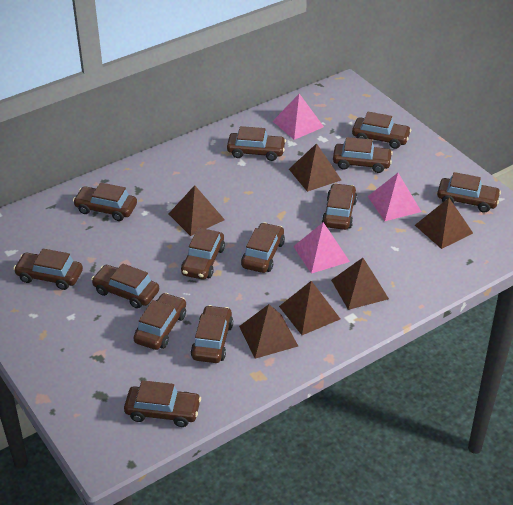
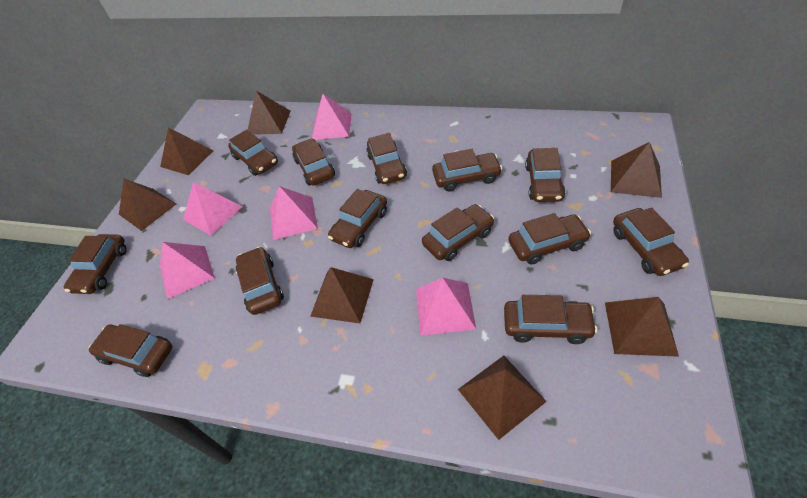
brown pyramid: 6 -> 7
pink pyramid: 3 -> 5

